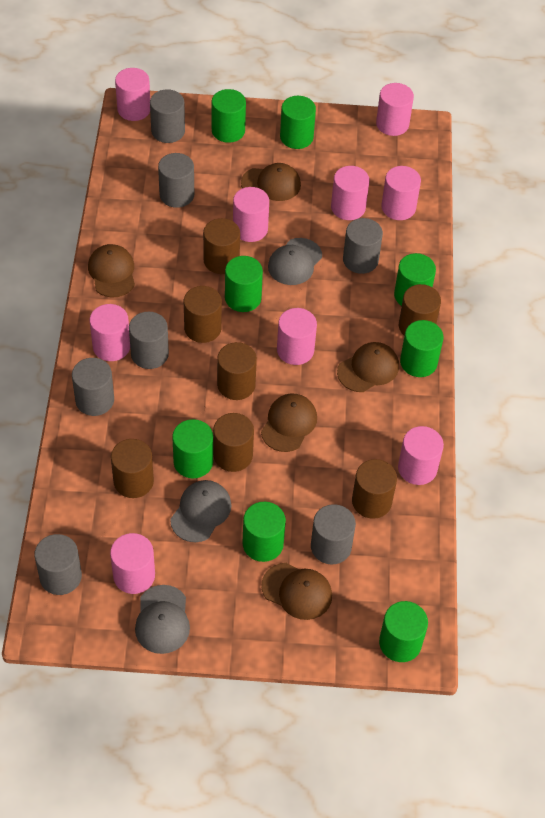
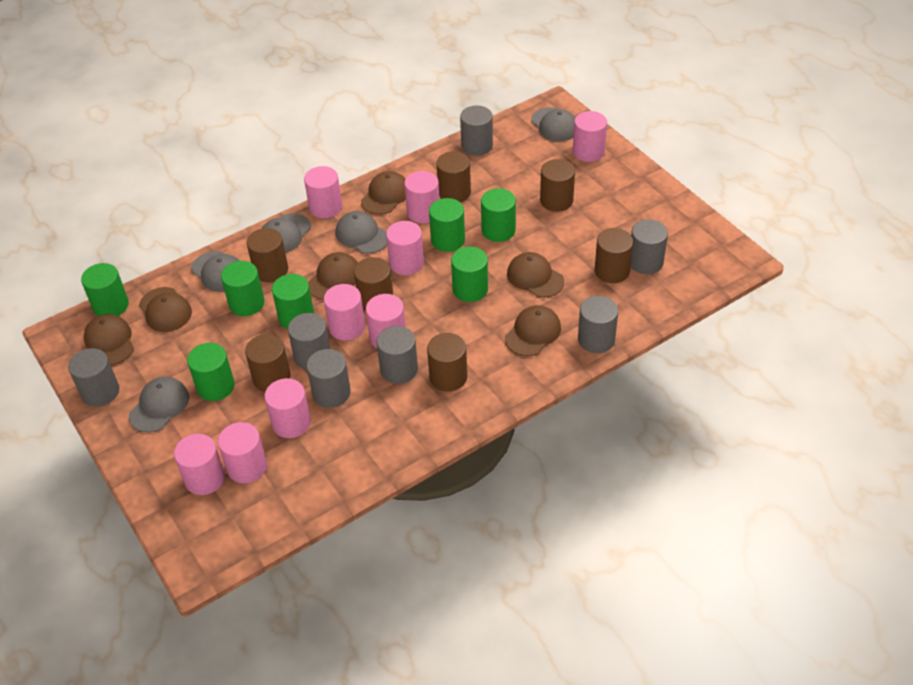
brown cap: 5 -> 6
green cylinder: 8 -> 7
grey cap: 3 -> 5

